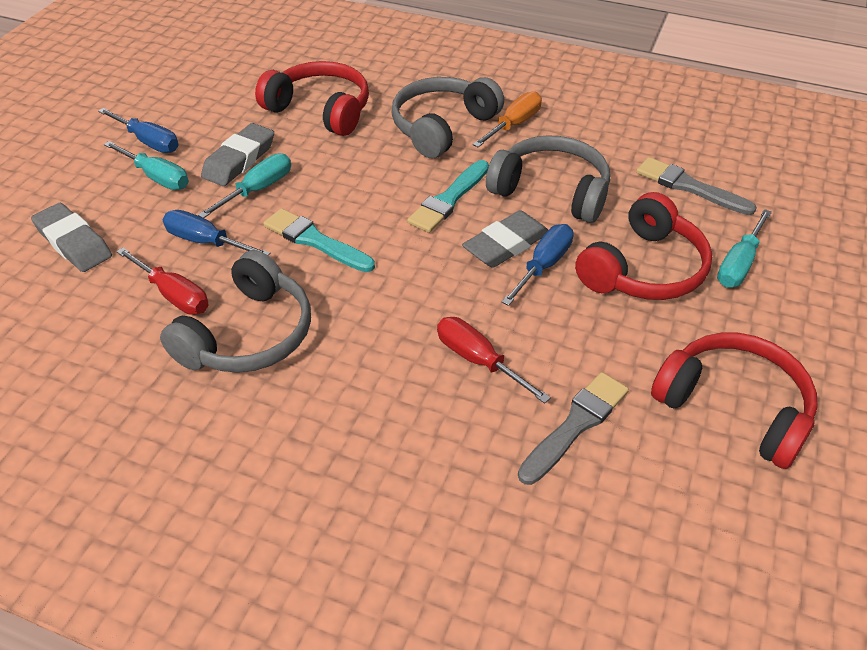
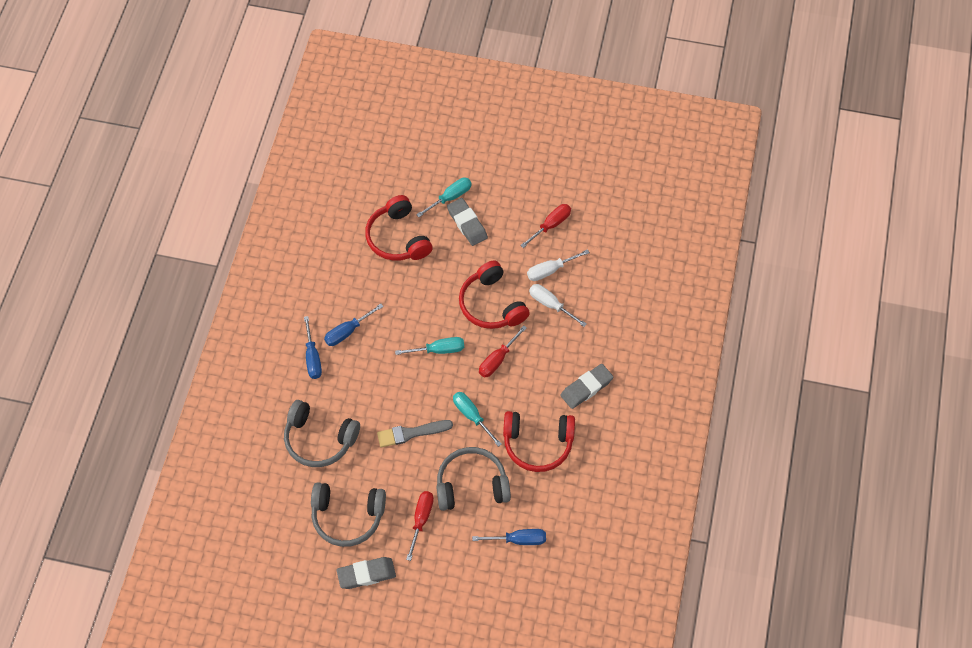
grey brush: 2 -> 1
orange screwdriver: 1 -> 0
red screwdriver: 2 -> 3
turquoise brush: 2 -> 0
white screwdriver: 0 -> 2

